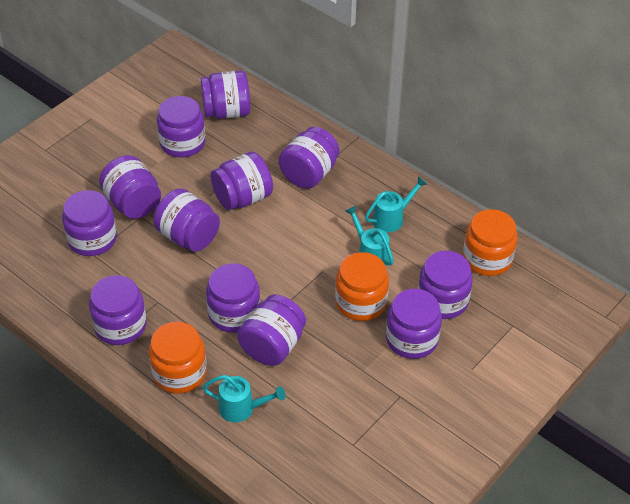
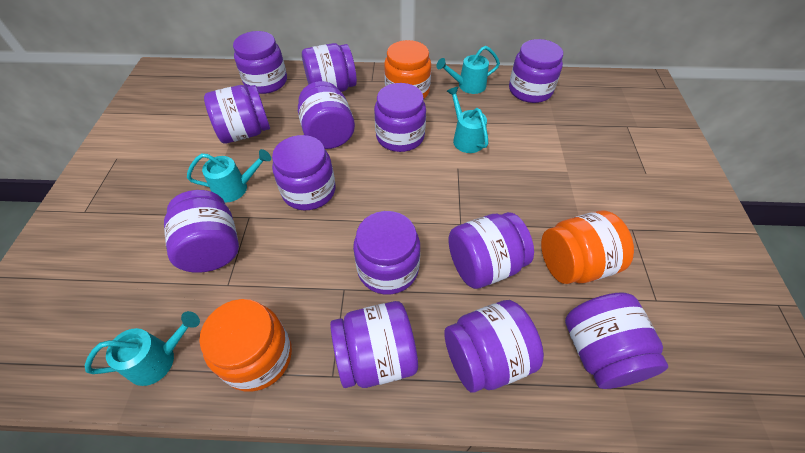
purple jar: 12 -> 13
turquoise watering can: 3 -> 4

